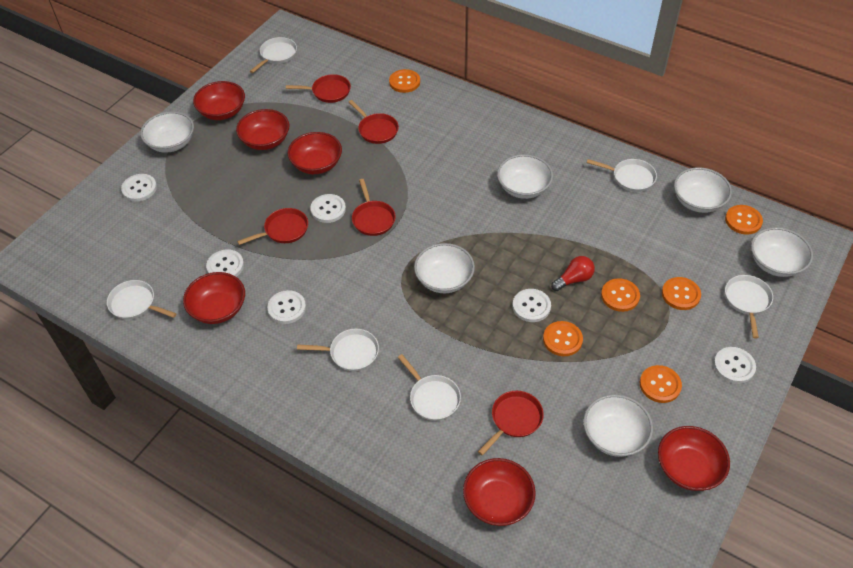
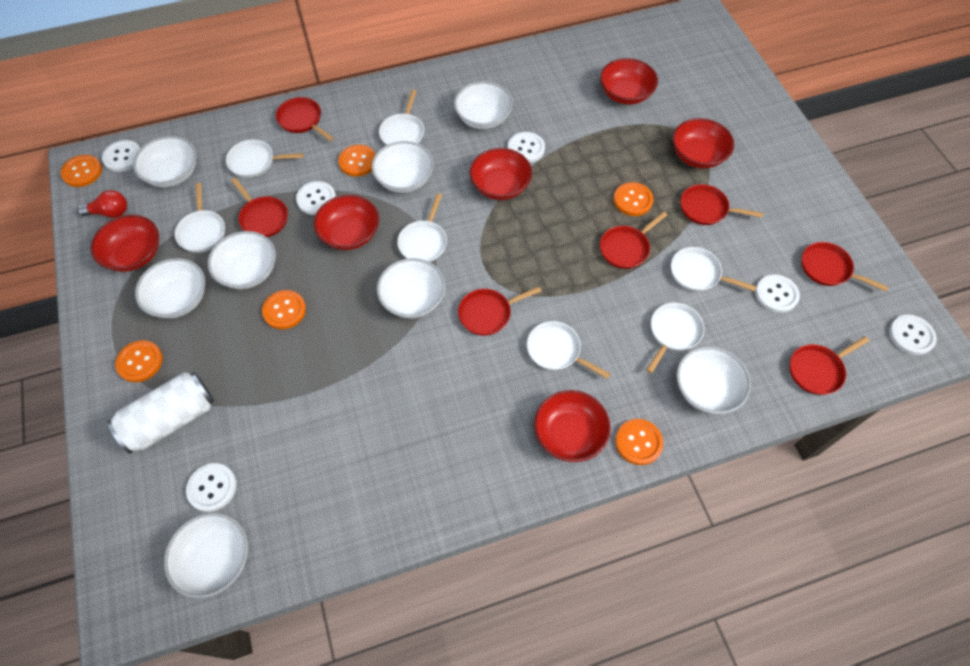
red pan: 5 -> 7
white bowl: 6 -> 8
white can: 0 -> 1
white pan: 6 -> 7

